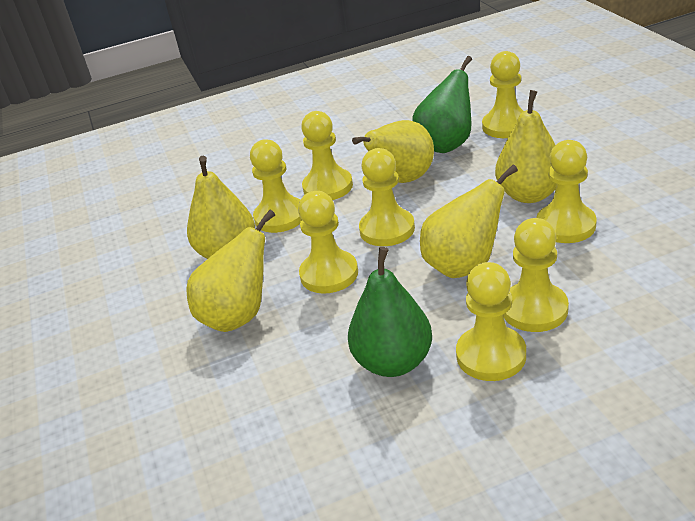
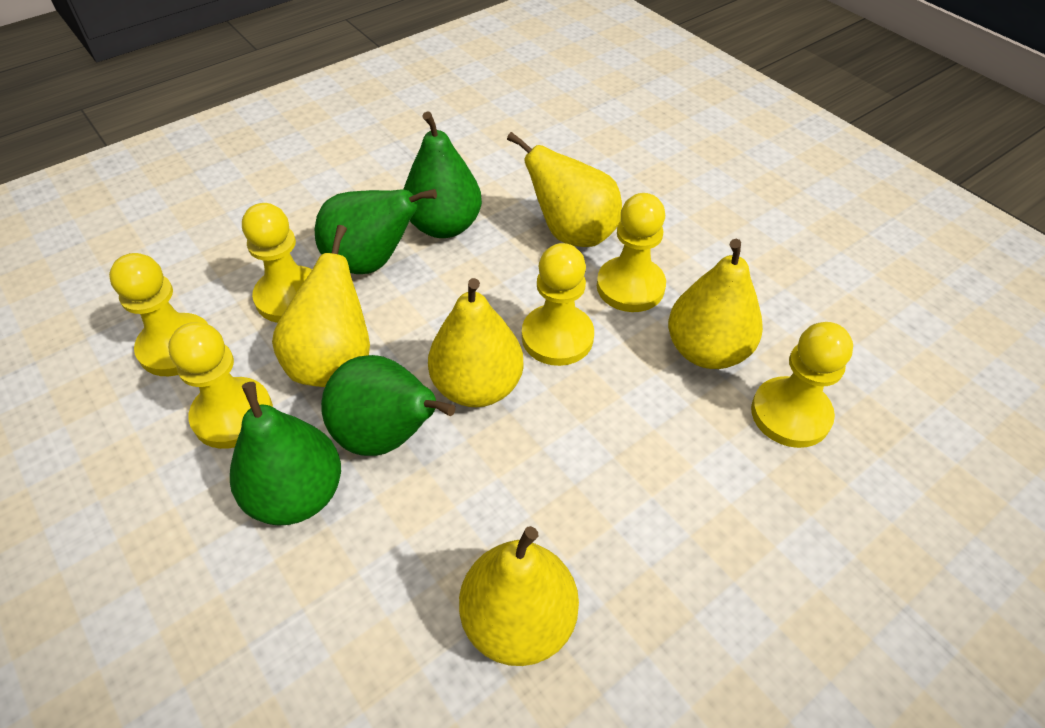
green pear: 2 -> 4
yellow pawn: 8 -> 6

